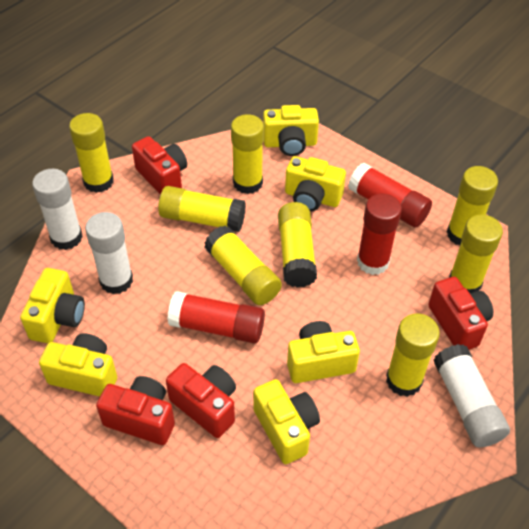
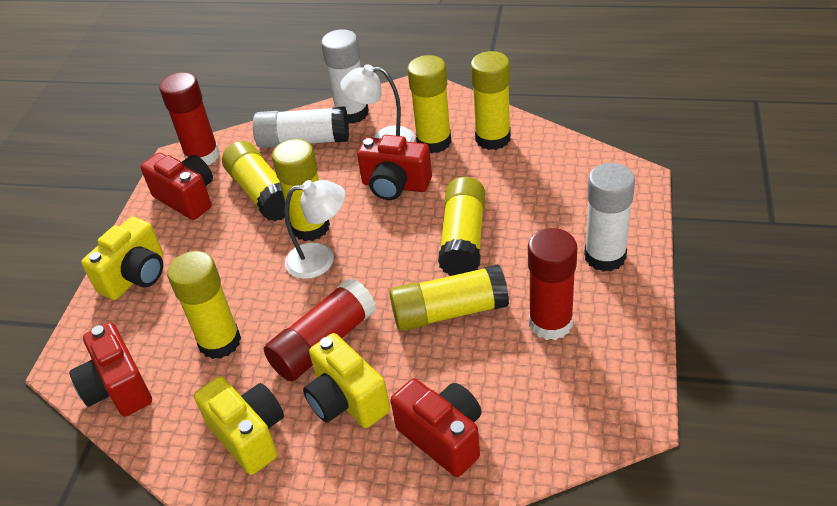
white lamp: 0 -> 2
yellow camera: 6 -> 3
yellow glue stick: 8 -> 7

